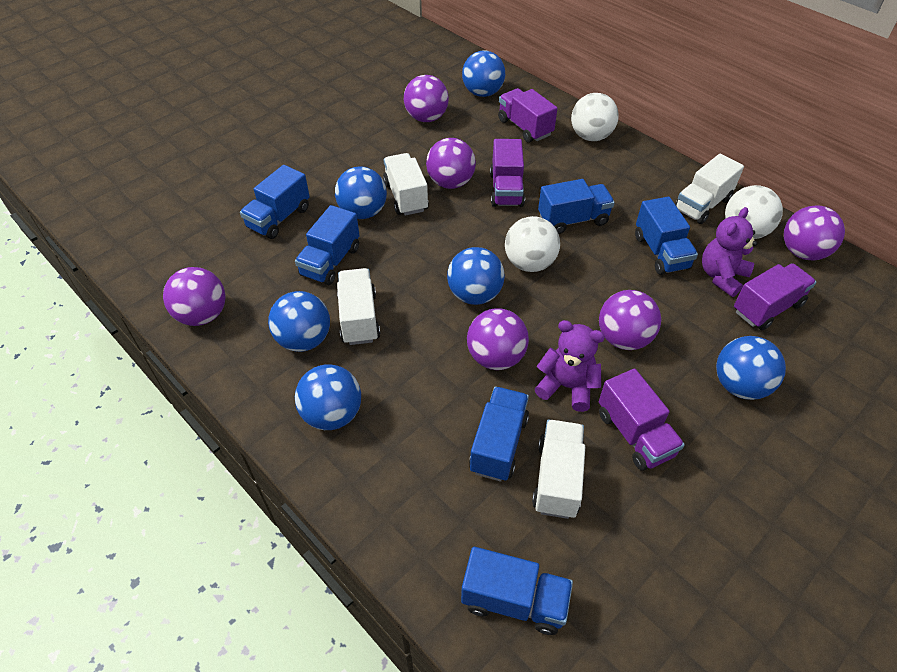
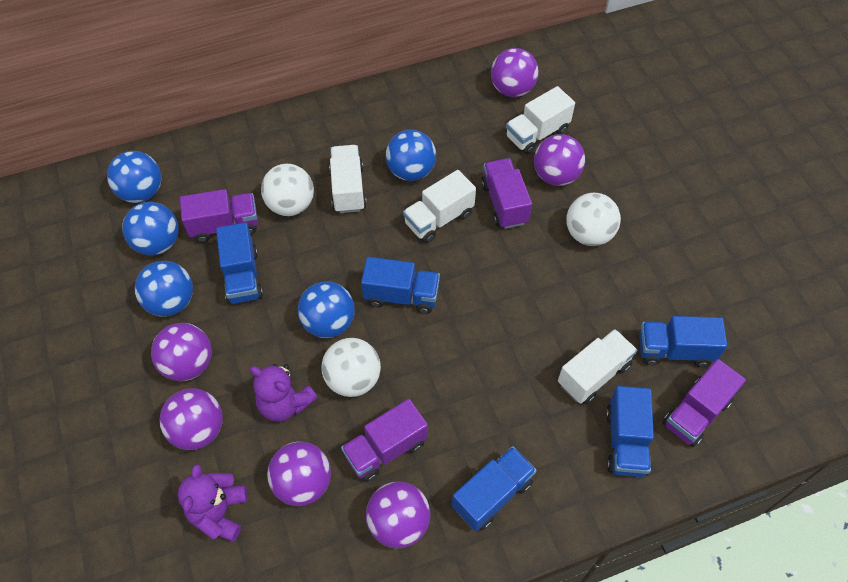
blue ball: 6 -> 5
blue truck: 6 -> 5

